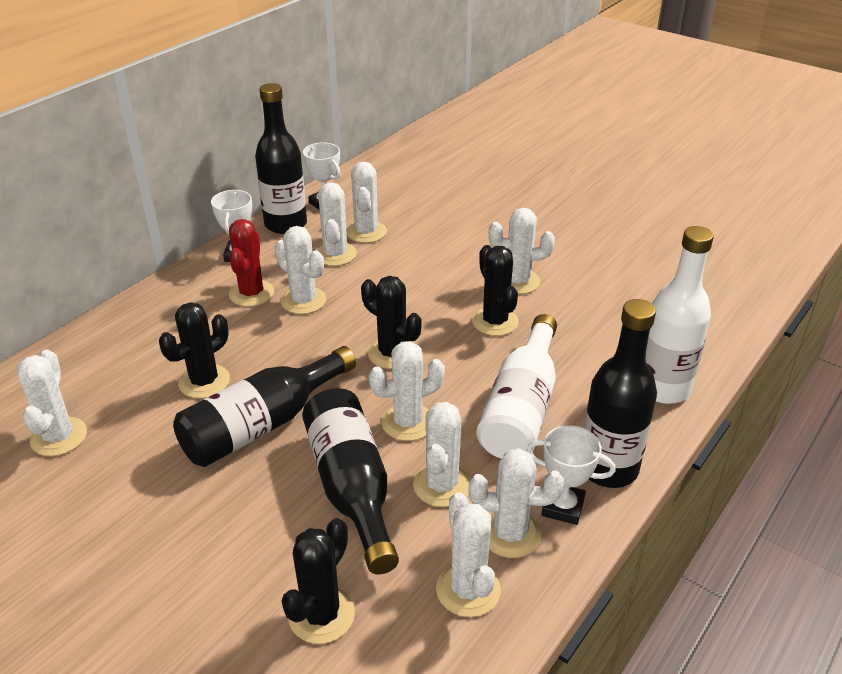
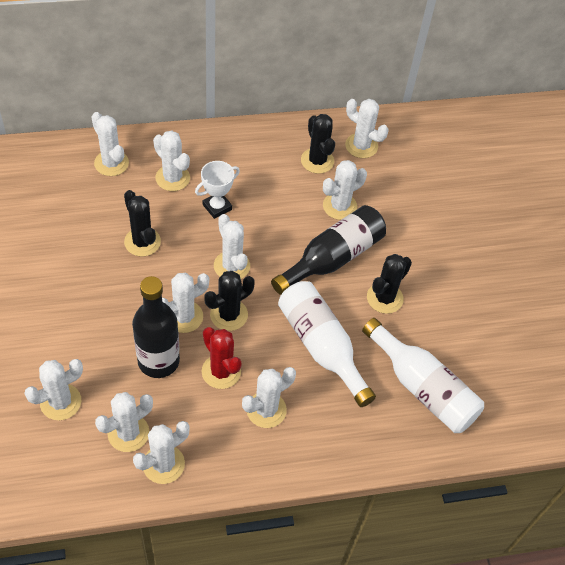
black bottle: 4 -> 2
white cactus: 9 -> 10
white trophy: 3 -> 1

